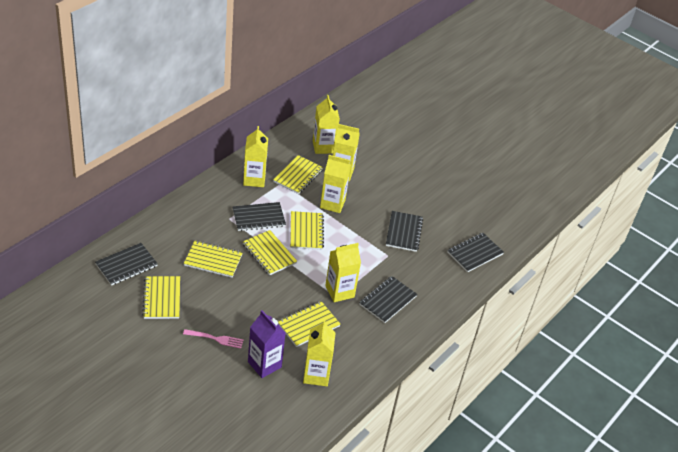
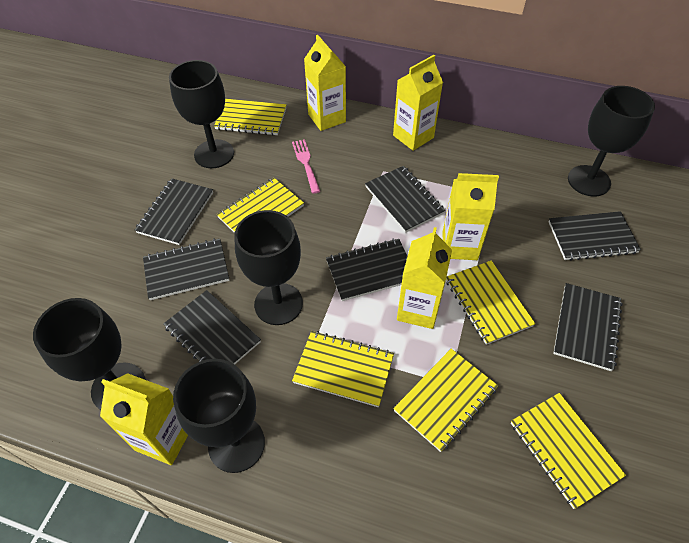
black goblet: 0 -> 5
black notebook: 5 -> 7
purple carton: 1 -> 0
yellow carton: 6 -> 5

